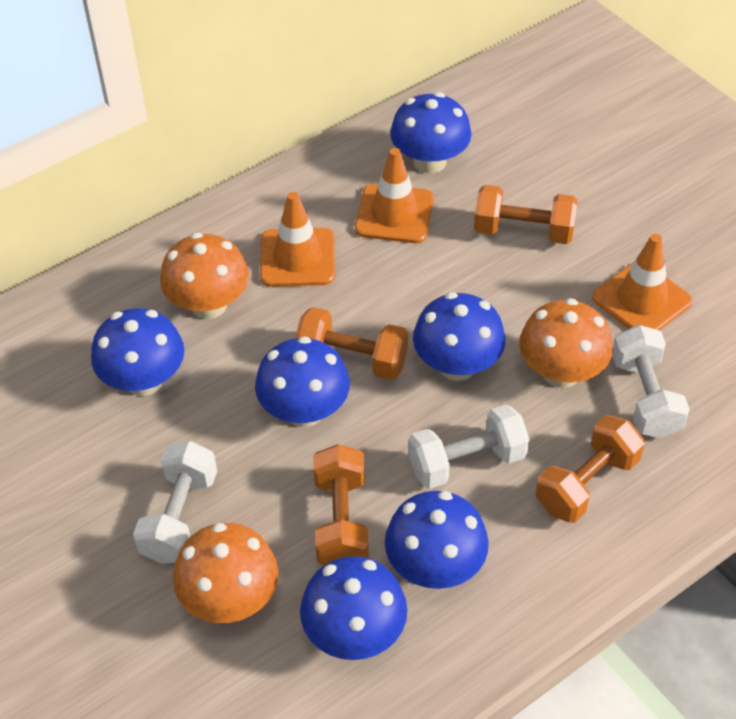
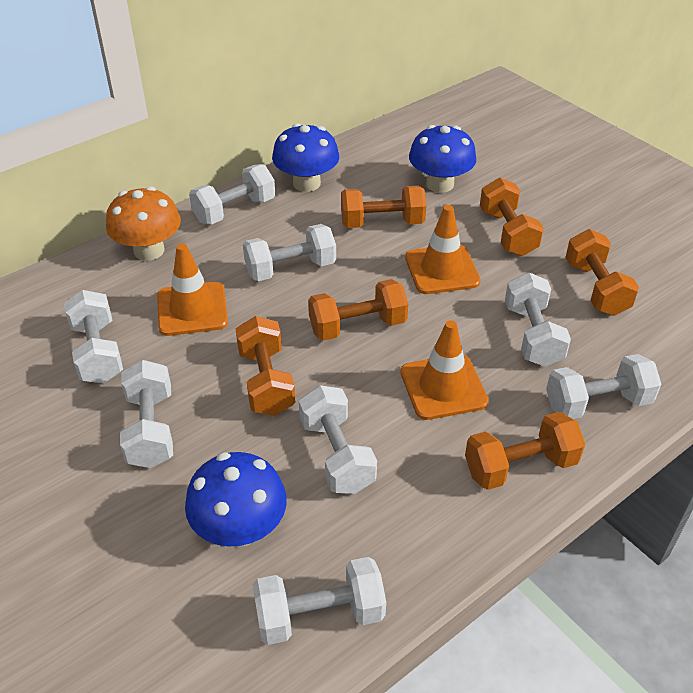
blue mushroom: 6 -> 3
orange dumbbell: 4 -> 6
orange mushroom: 3 -> 1
white dumbbell: 3 -> 8

